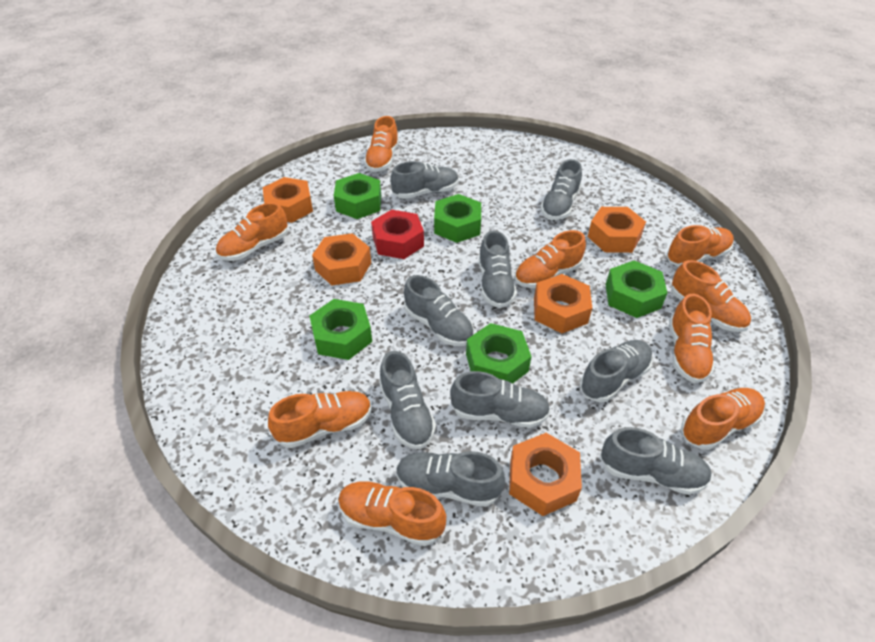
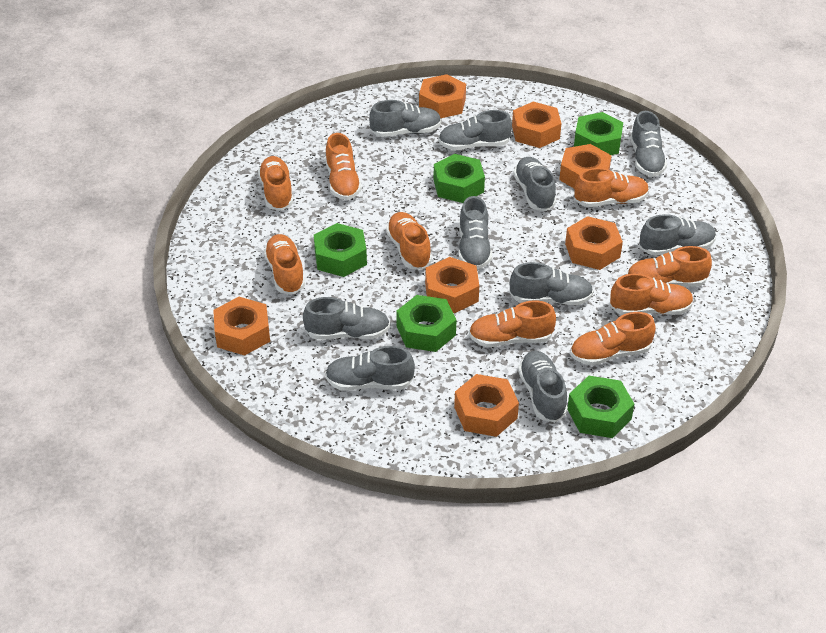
grey shoe: 9 -> 10
orange nut: 5 -> 7
red nut: 1 -> 0

